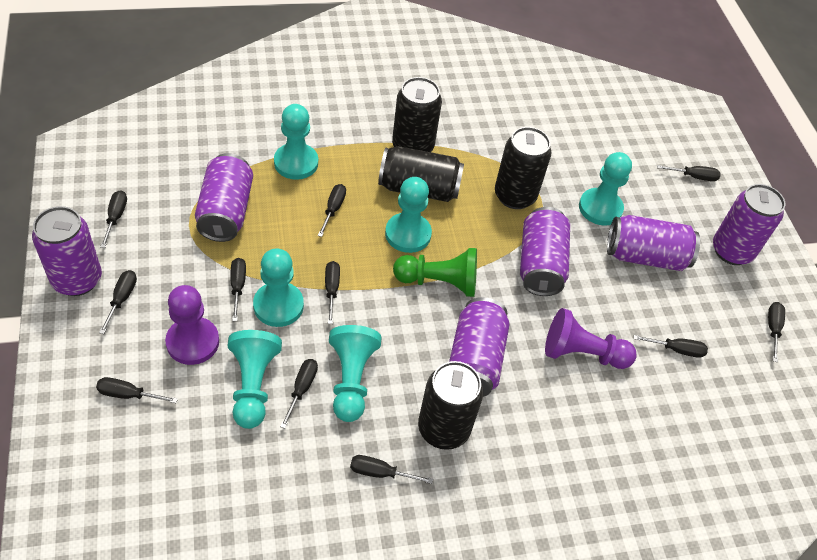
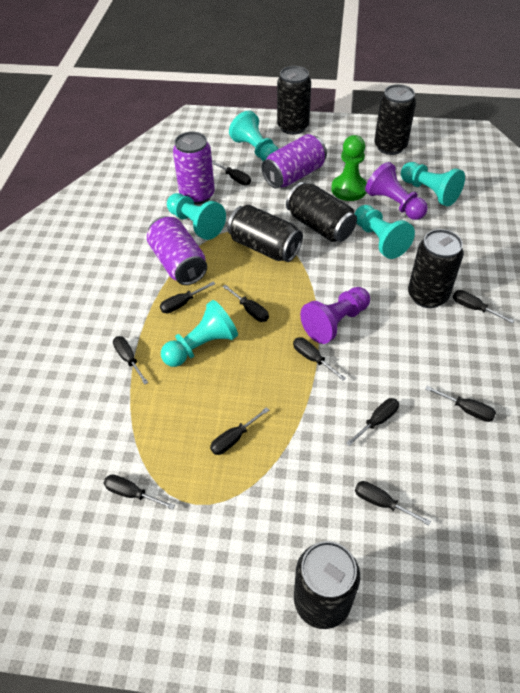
black can: 4 -> 6
purple can: 6 -> 3
turquoise pawn: 6 -> 5

